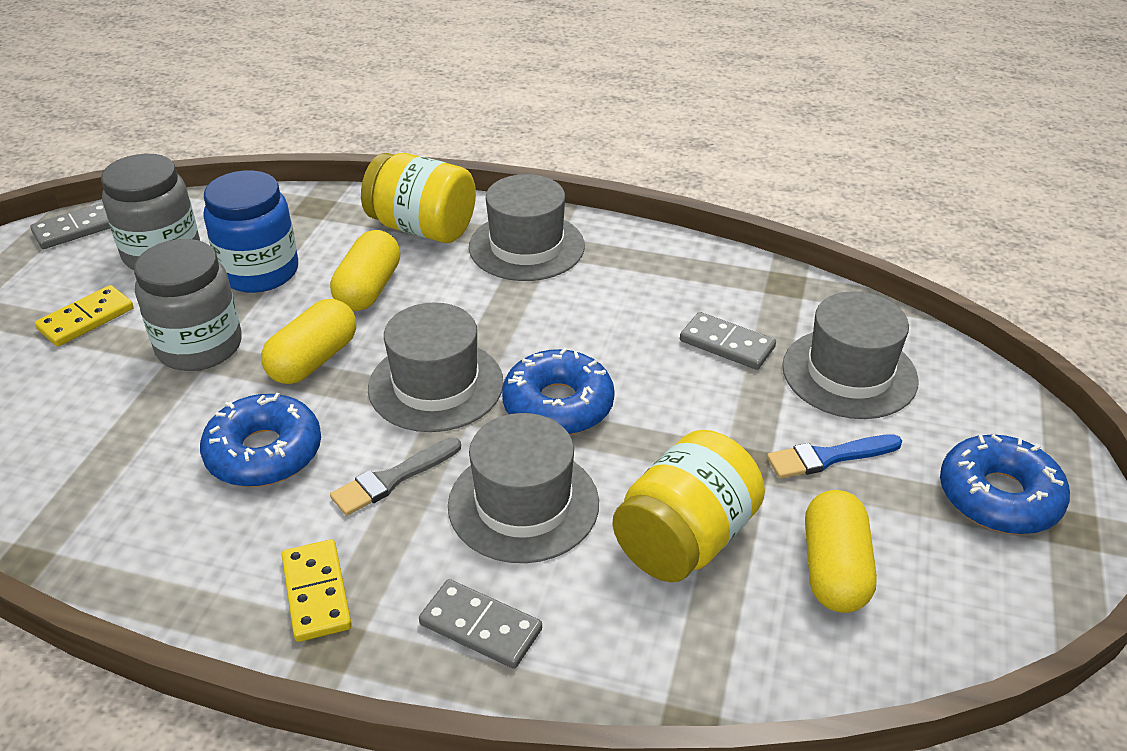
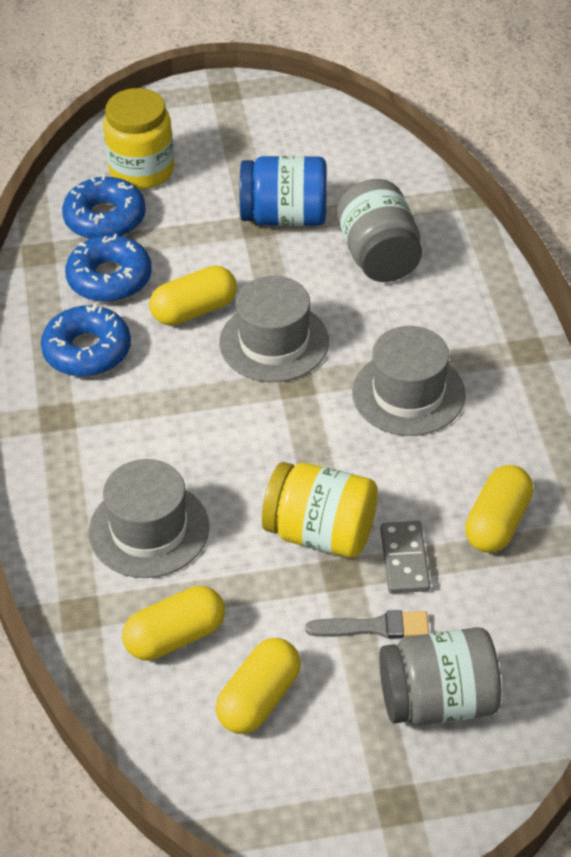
blue brush: 1 -> 0
grey domino: 3 -> 1
grey hat: 4 -> 3
yellow capsule: 3 -> 4
yellow domino: 2 -> 0

